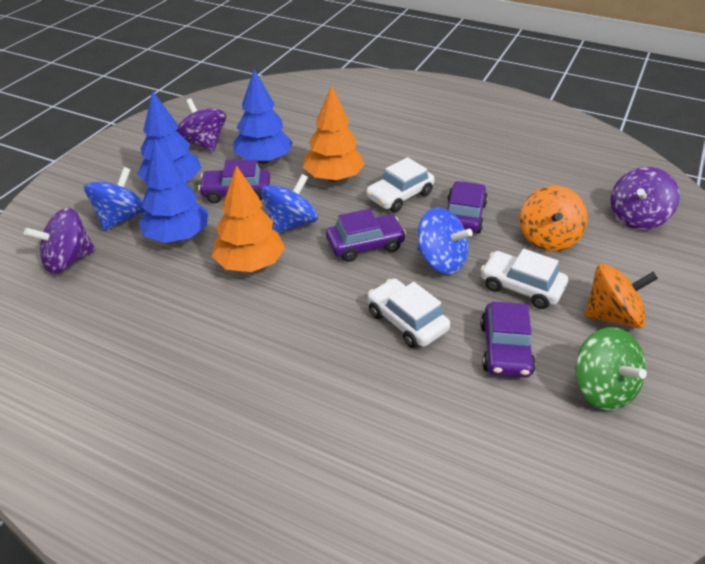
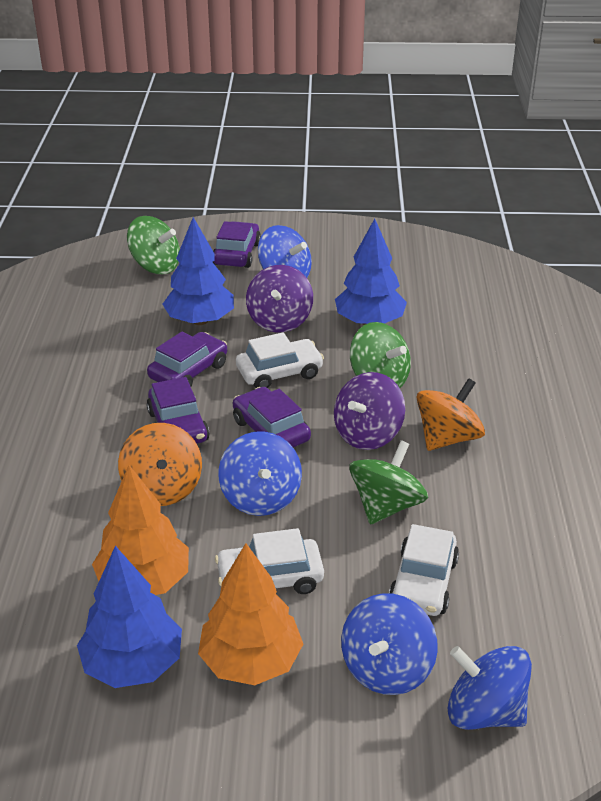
blue spinning top: 3 -> 4
green spinning top: 1 -> 3
purple spinning top: 3 -> 2

